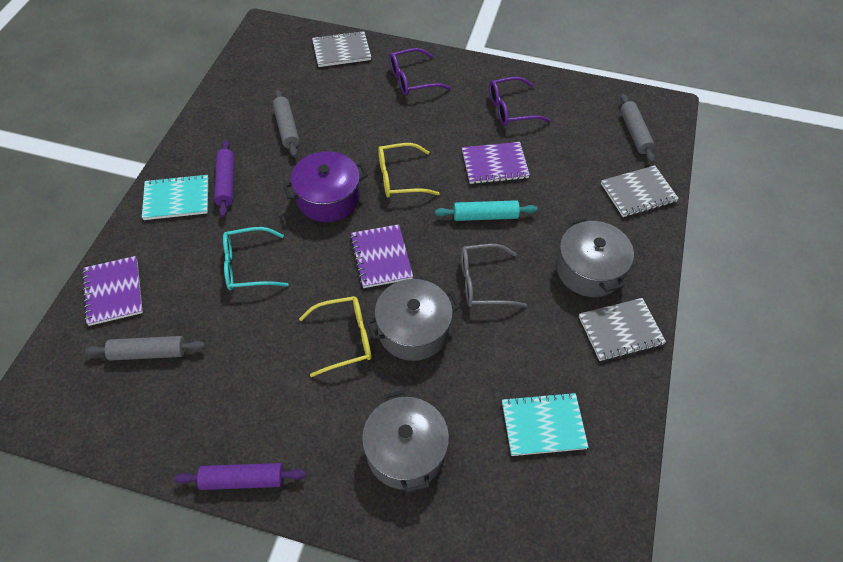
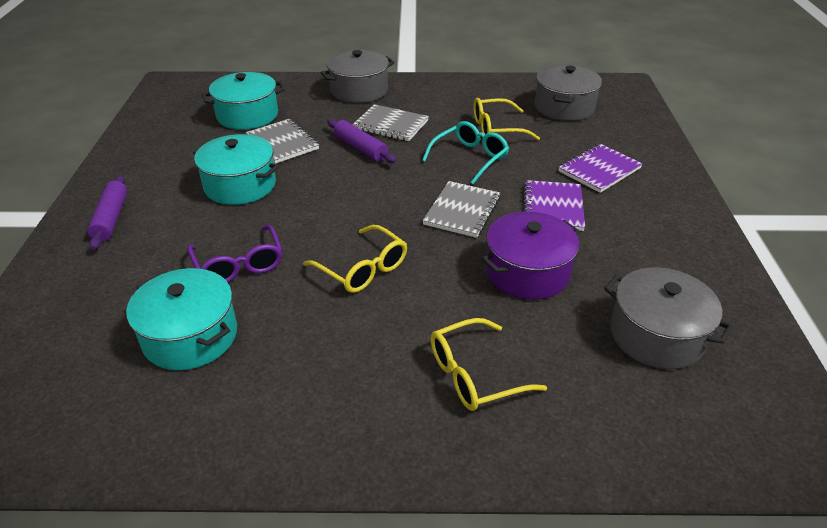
grey glasses: 1 -> 0
grey rolling pin: 3 -> 0
purple glasses: 2 -> 1
purple notebook: 3 -> 2
turquoise notebook: 2 -> 0
turquoise pot: 0 -> 3
turquoise rolling pin: 1 -> 0
yellow glasses: 2 -> 3

